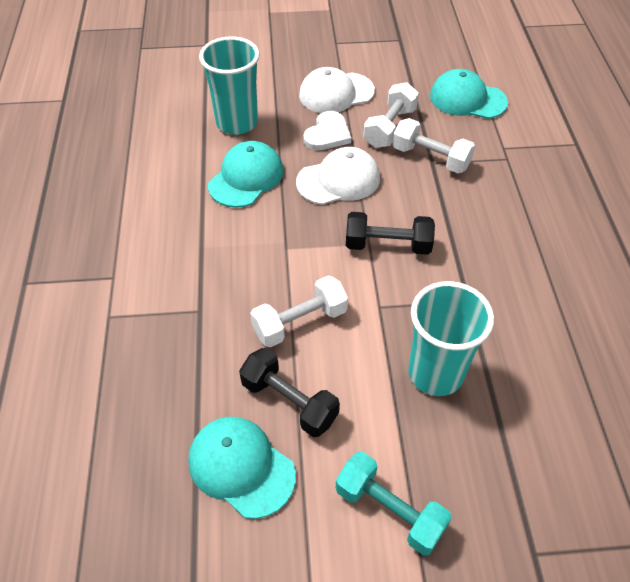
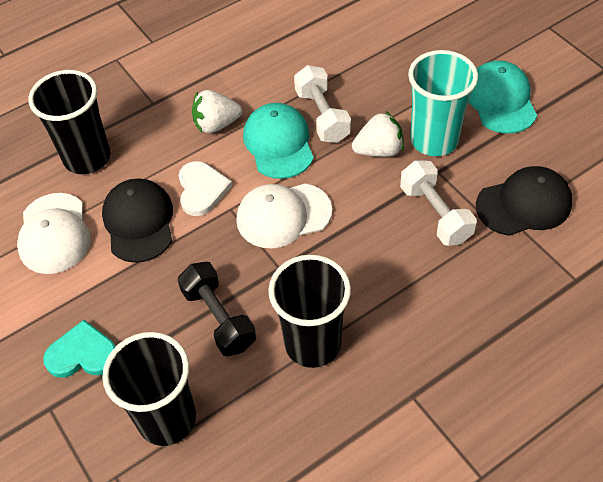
black cap: 0 -> 2
black cup: 0 -> 3
black dumbbell: 2 -> 1
turquoise cap: 3 -> 2
turquoise cup: 2 -> 1
turquoise dumbbell: 1 -> 0
turquoise heart: 0 -> 1
white dumbbell: 3 -> 2
white strawberry: 0 -> 2

